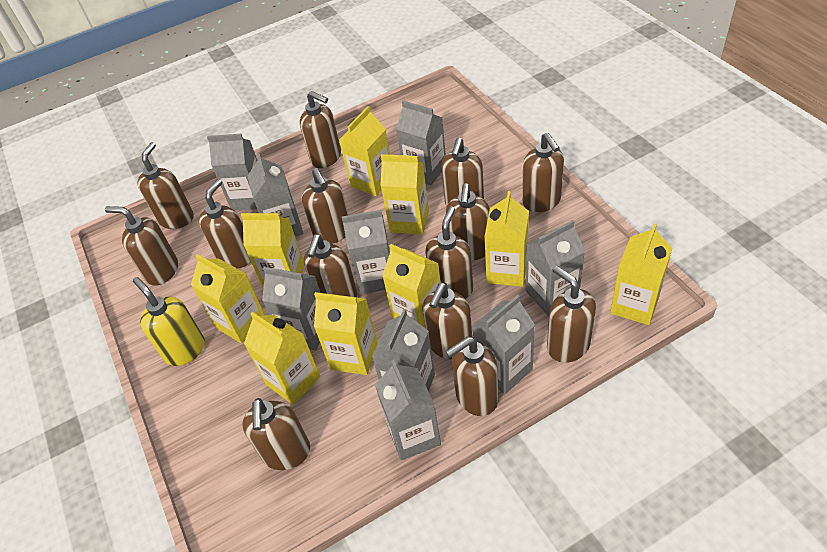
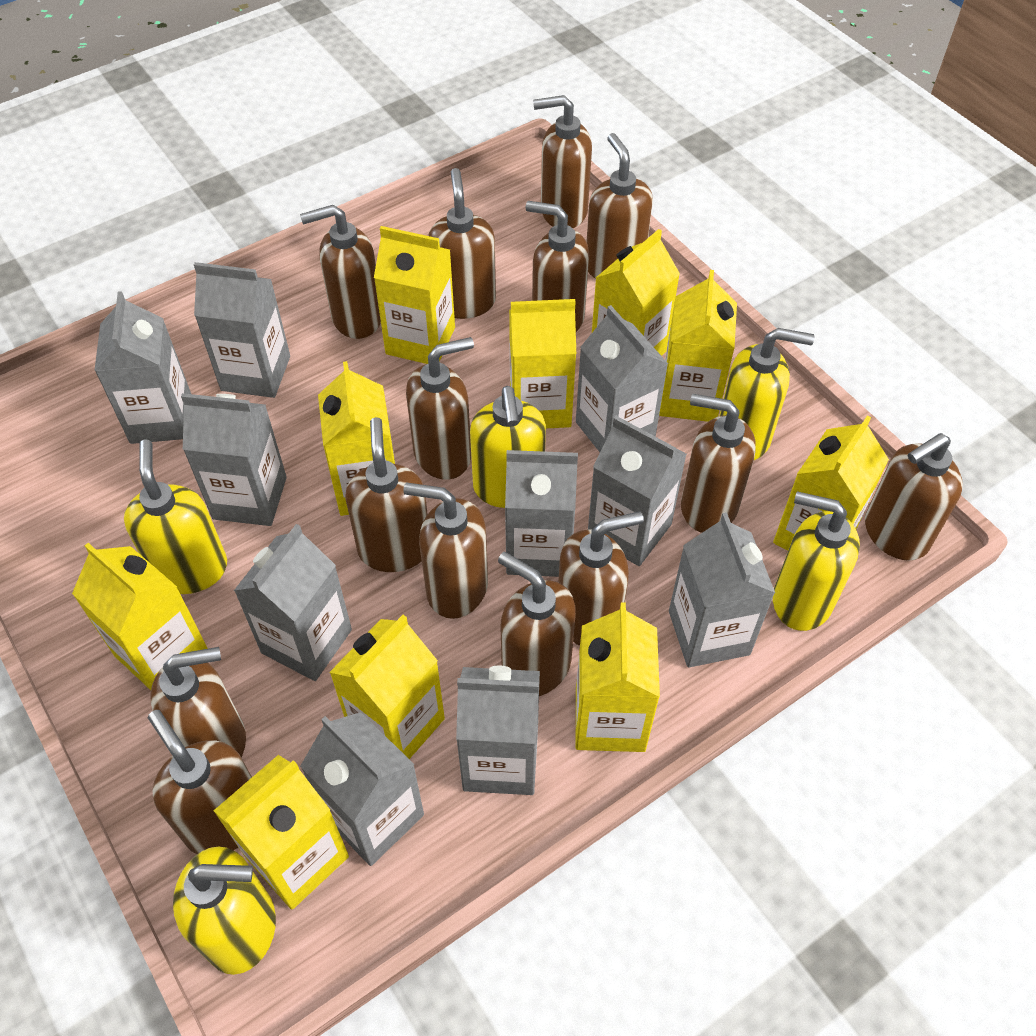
grey carton: 9 -> 10
yellow carton: 9 -> 10
yellow soap dispenser: 1 -> 5

